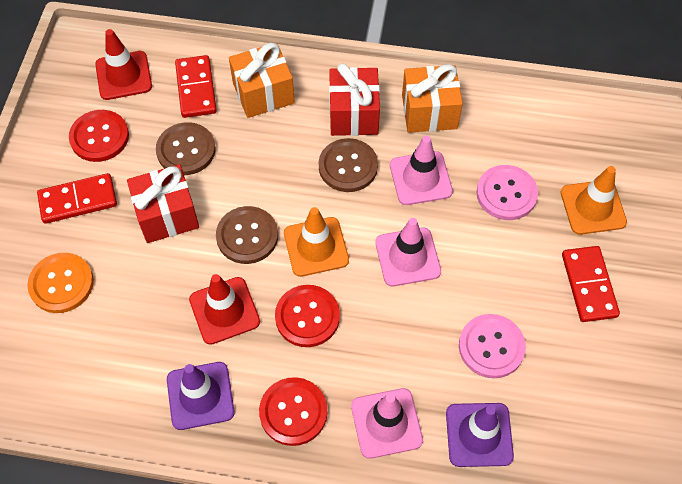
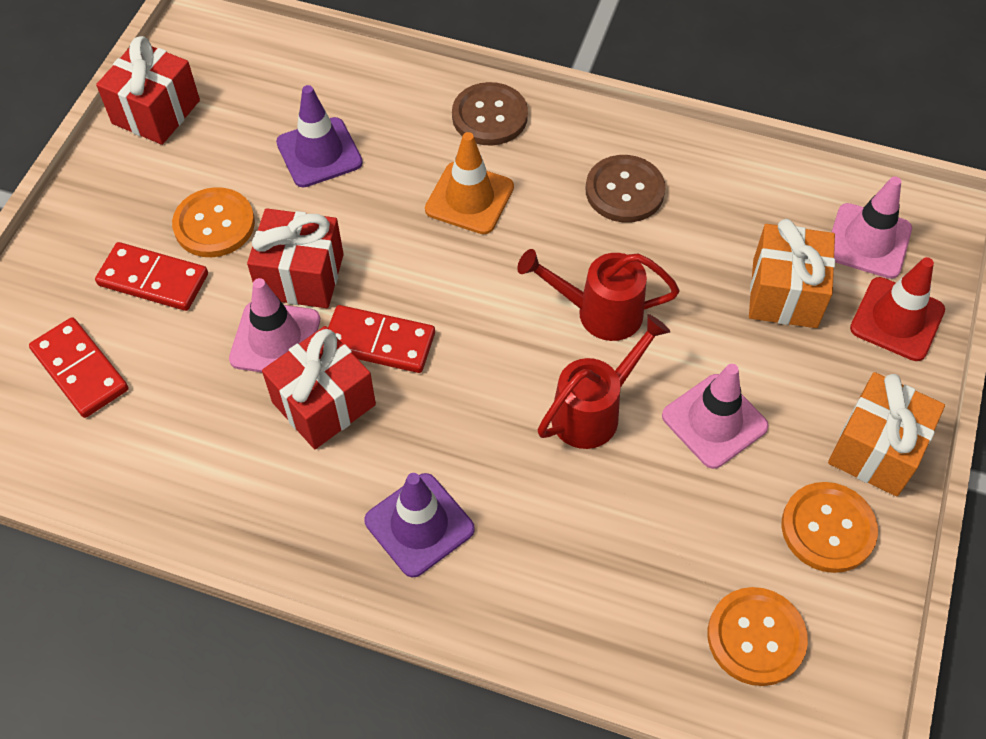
brown button: 3 -> 2
orange button: 1 -> 3
orange traffic cone: 2 -> 1
pink button: 2 -> 0
red button: 3 -> 0
red gift: 2 -> 3
red traffic cone: 2 -> 1
red watering can: 0 -> 2

